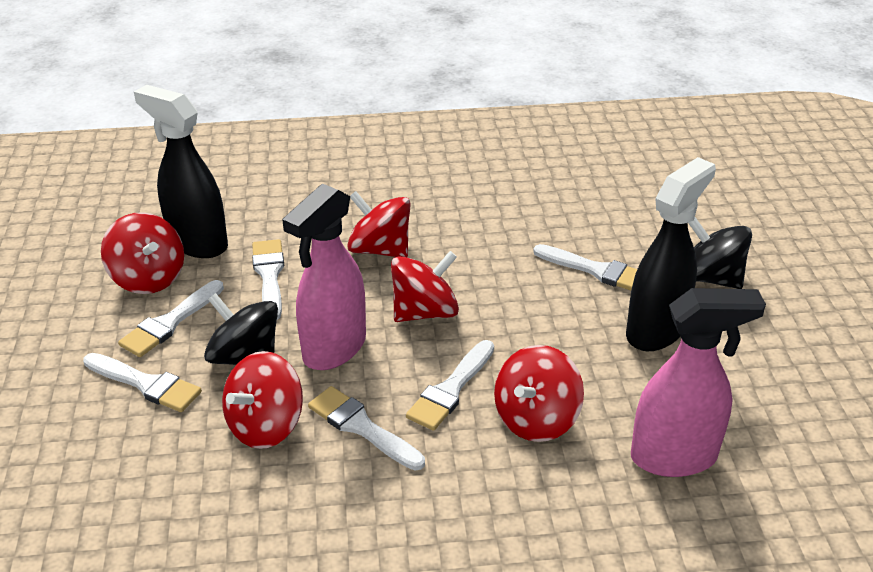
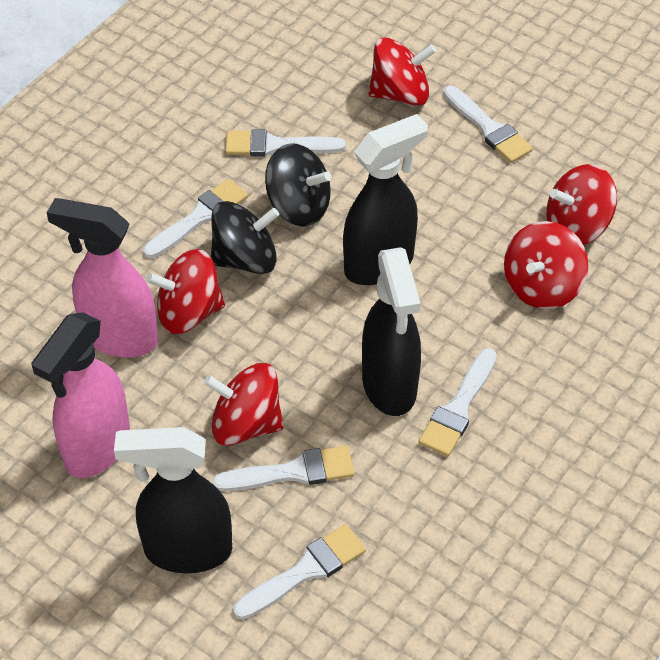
black spray bottle: 2 -> 3

